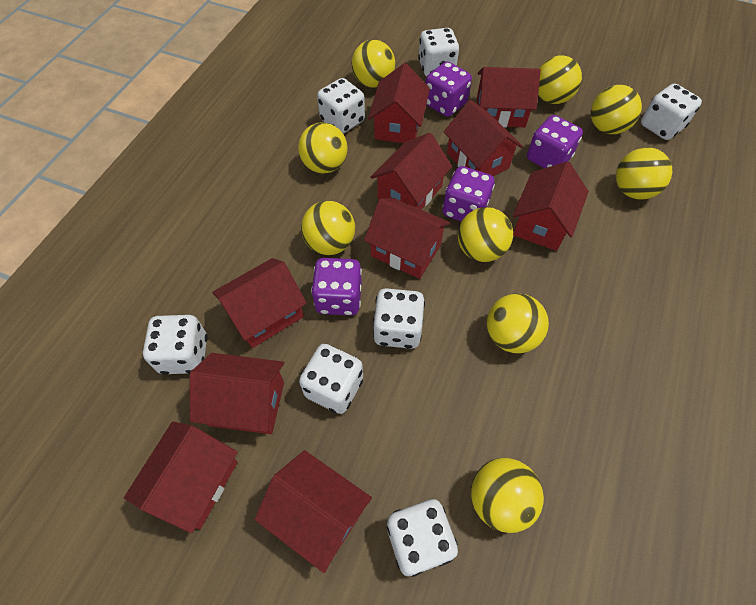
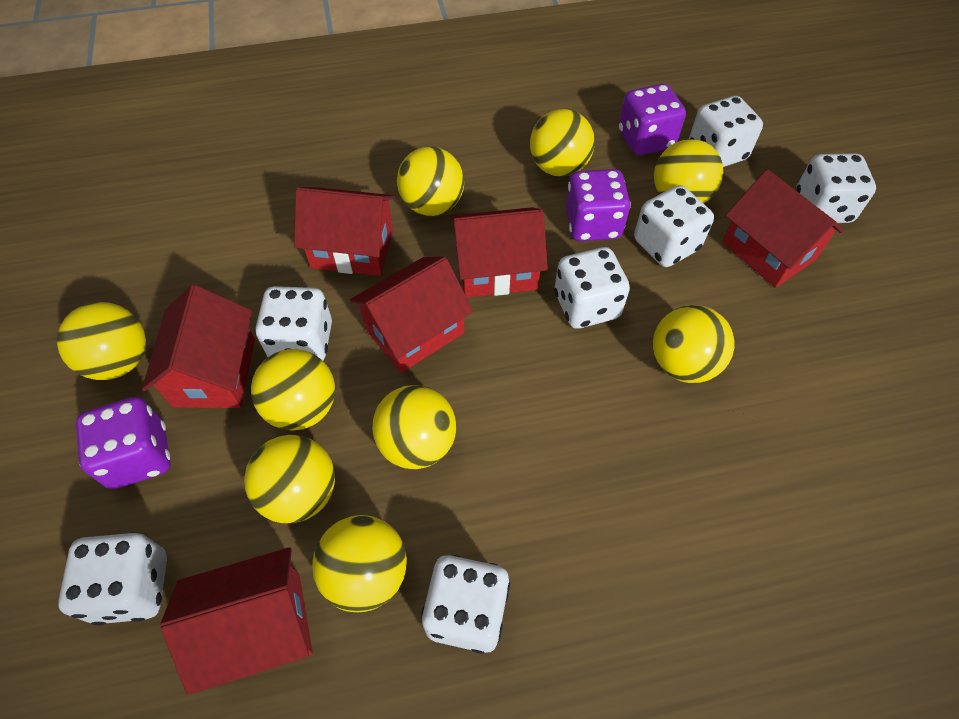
purple dice: 4 -> 3
red house: 10 -> 6

